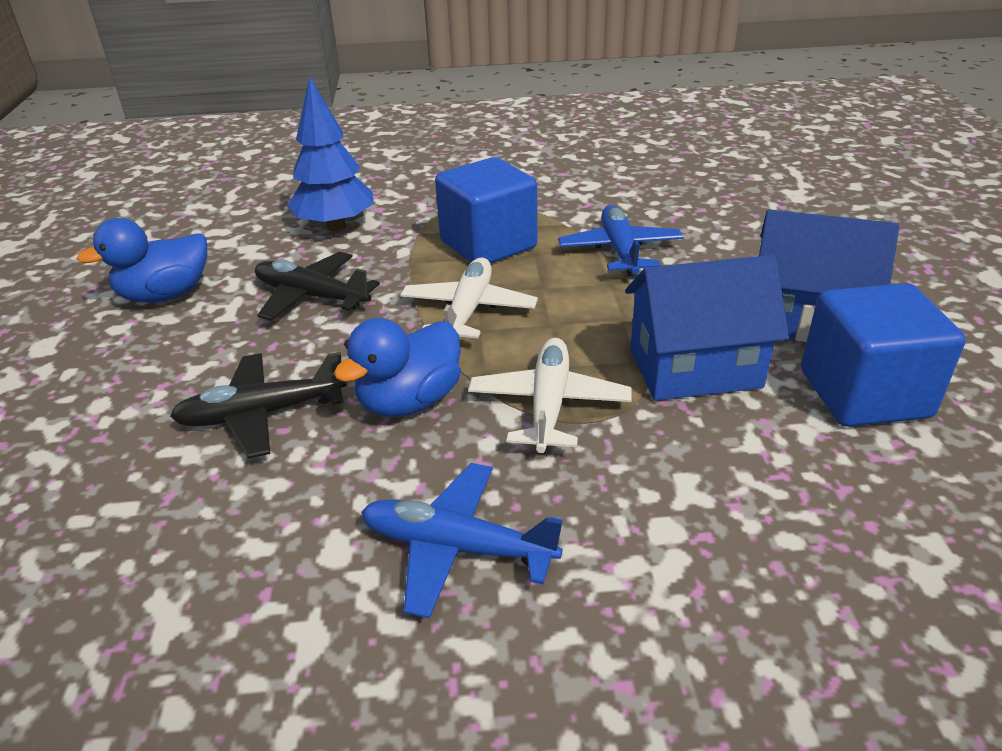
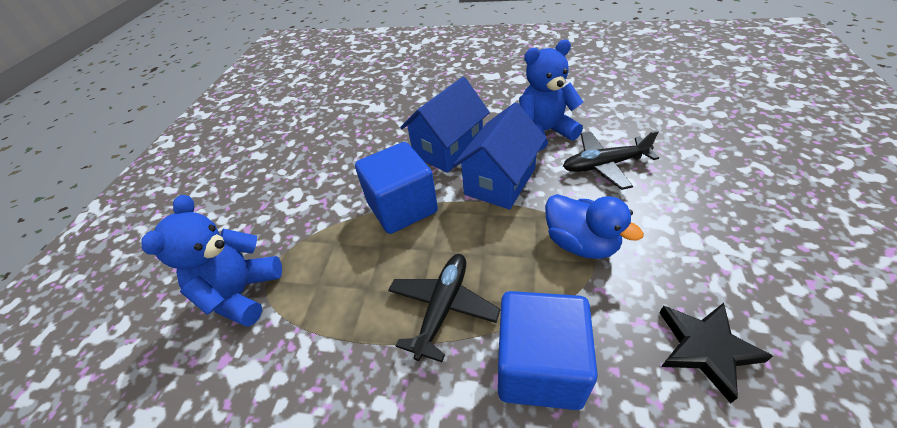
black star: 0 -> 1
blue duck: 2 -> 1
blue plane: 2 -> 0
blue teddy bear: 0 -> 2
blue tree: 1 -> 0
white plane: 2 -> 0

